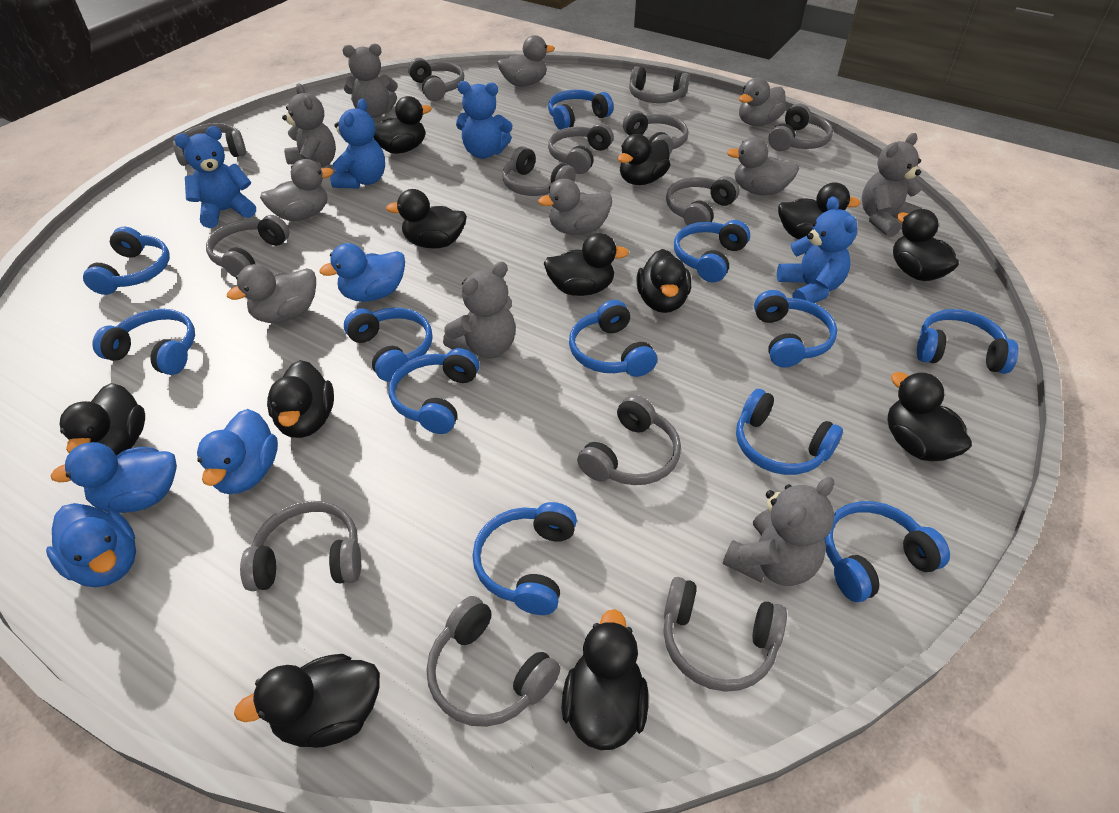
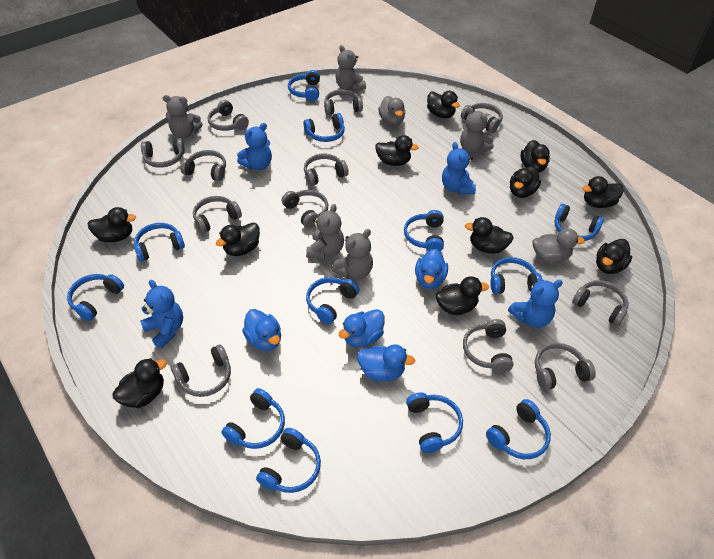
black duck: 12 -> 11
grey duck: 6 -> 2
grey headphones: 13 -> 12

